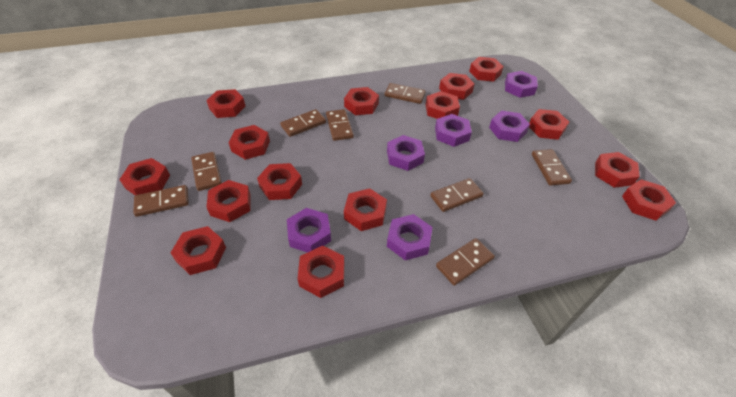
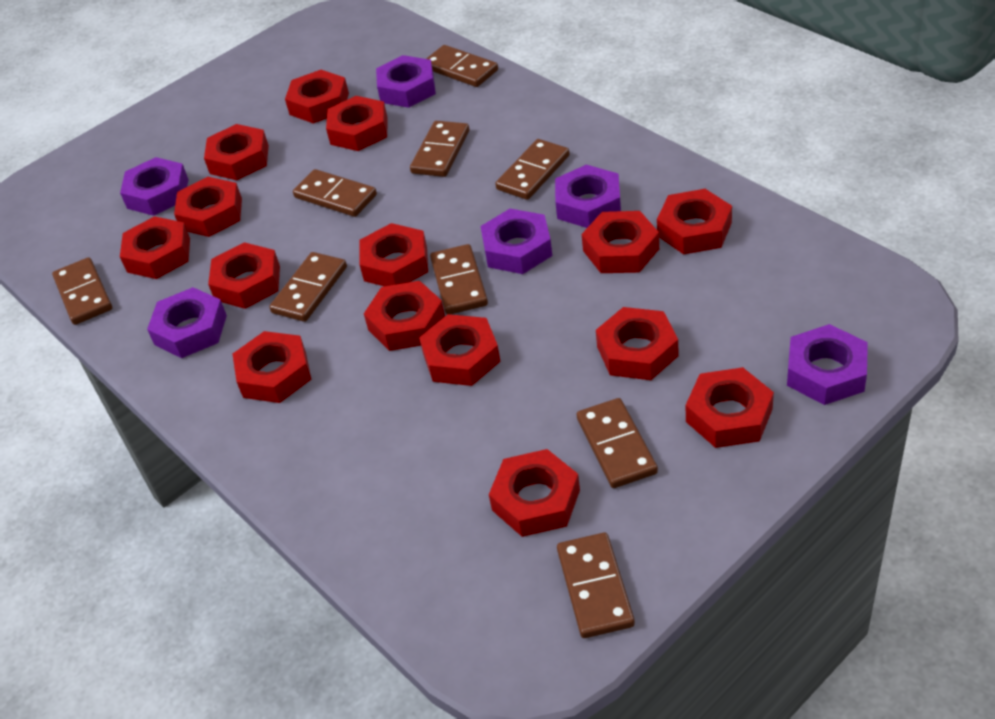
brown domino: 8 -> 9

